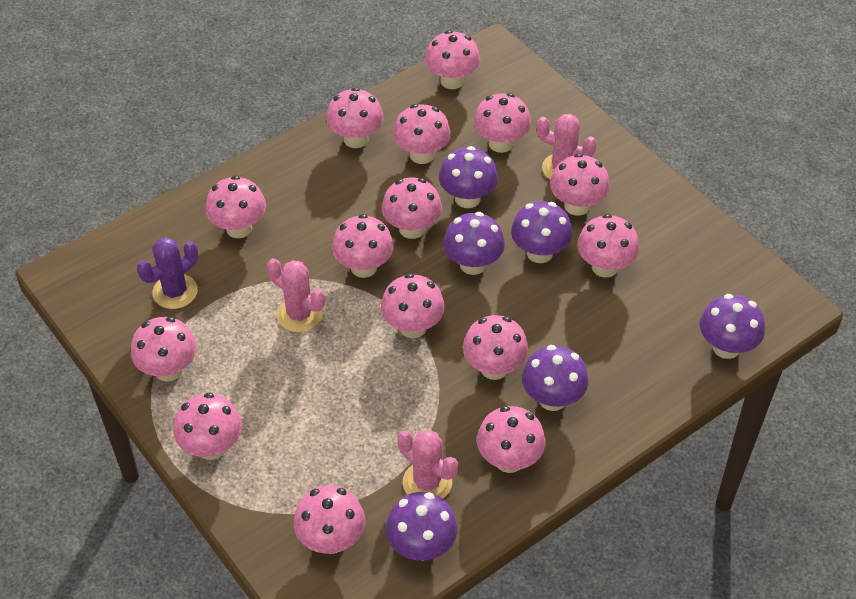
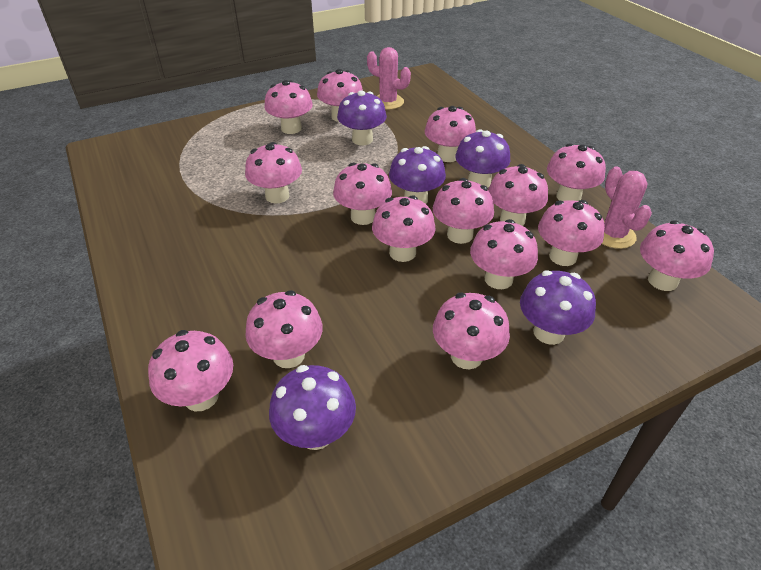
pink cactus: 3 -> 2
purple cactus: 1 -> 0
purple mushroom: 6 -> 5

